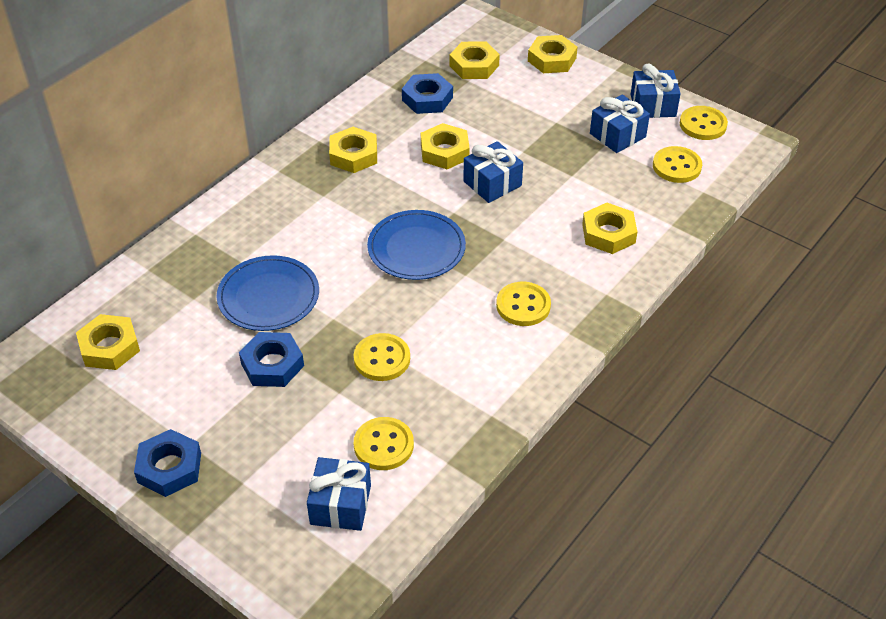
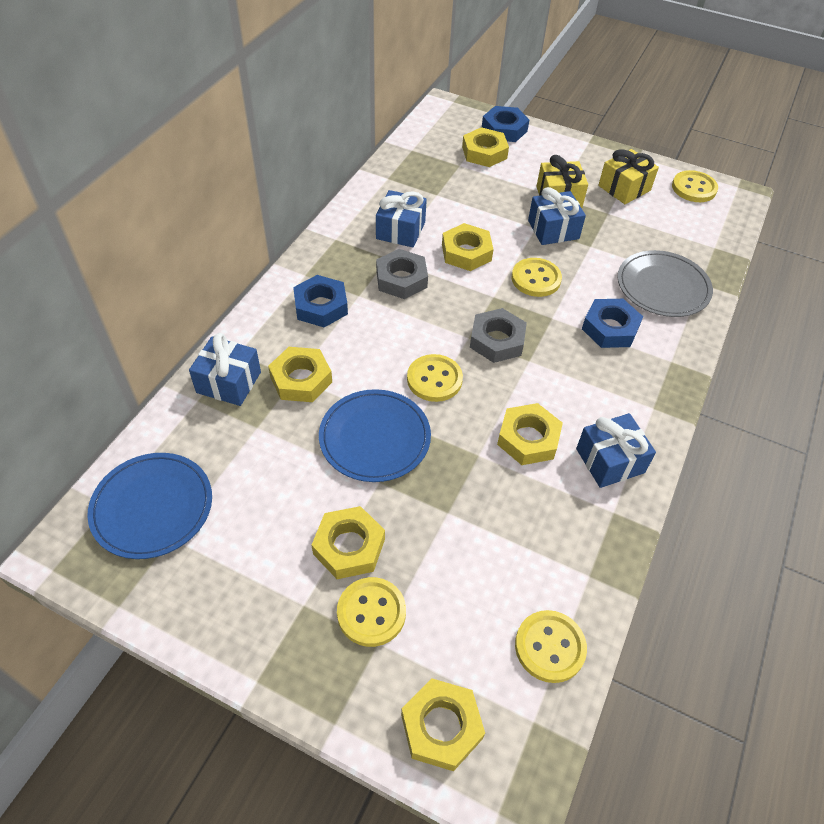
grey nut: 0 -> 2
grey plate: 0 -> 1
yellow gift: 0 -> 2

